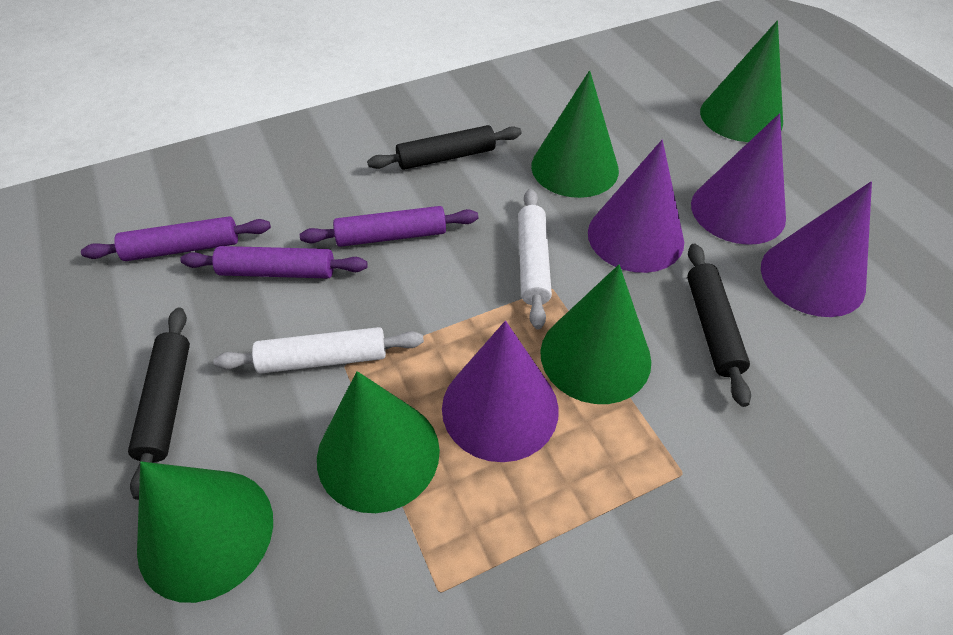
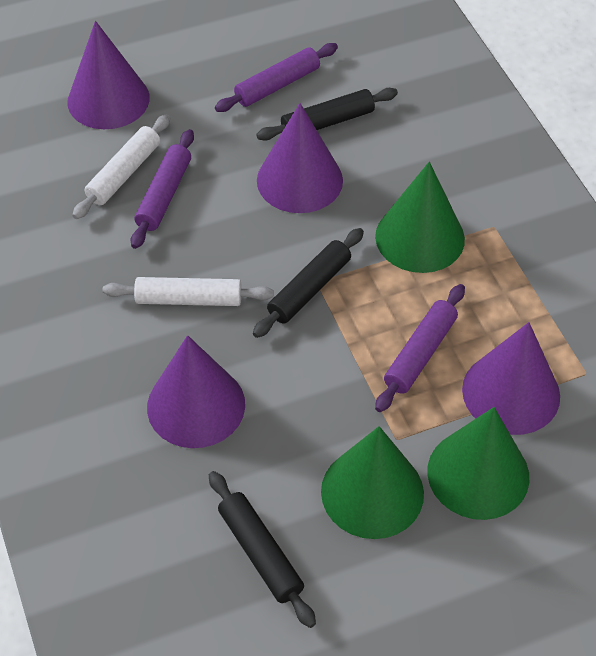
green cone: 5 -> 3

